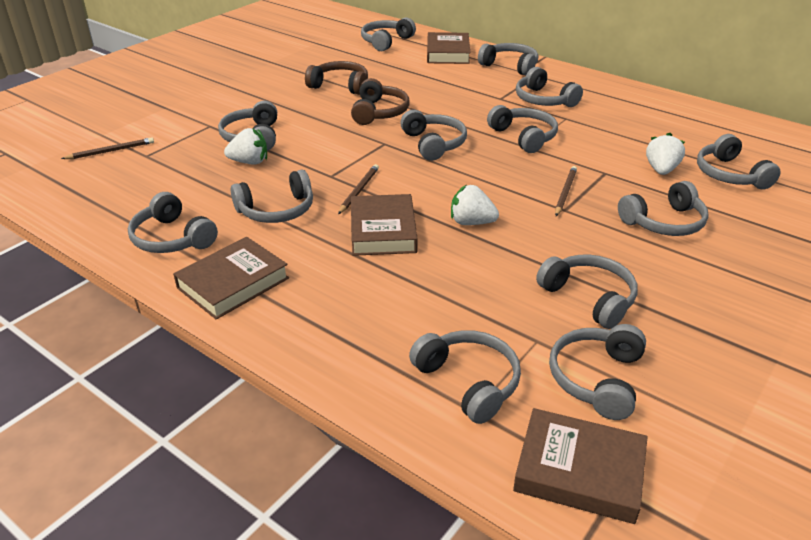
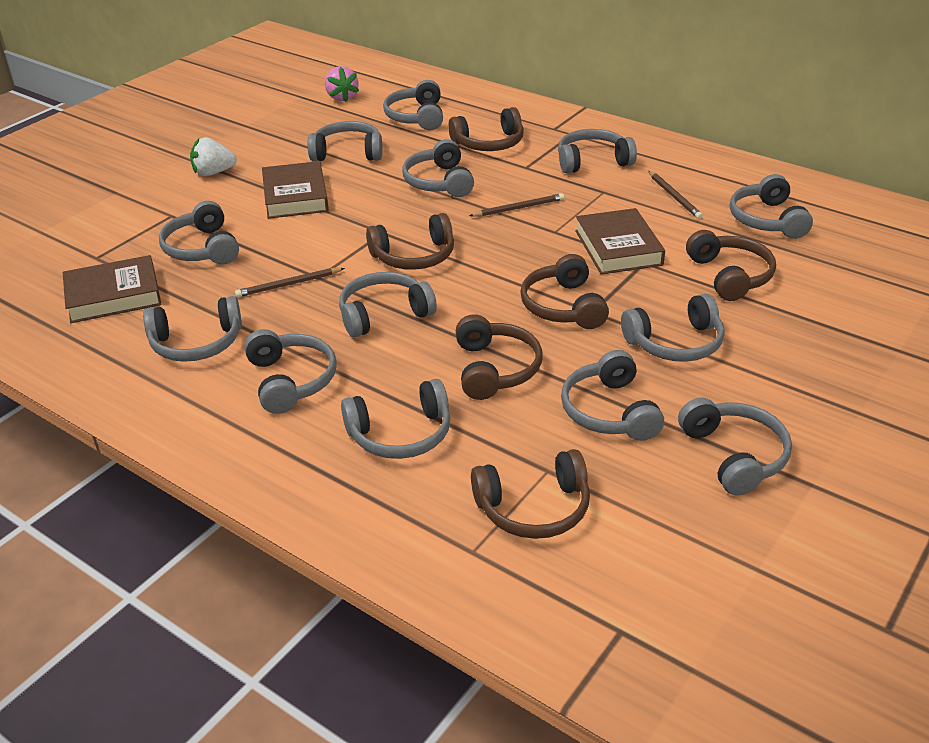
brown book: 4 -> 3
brown headphones: 2 -> 6
pink strawberry: 0 -> 1
white strawberry: 3 -> 1

